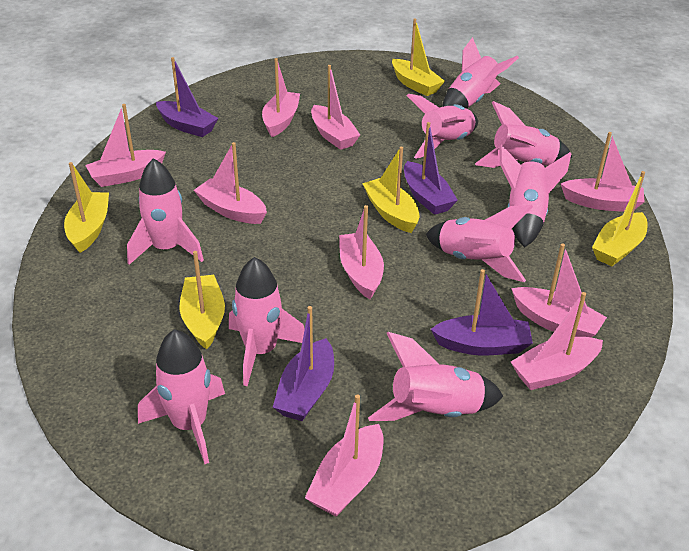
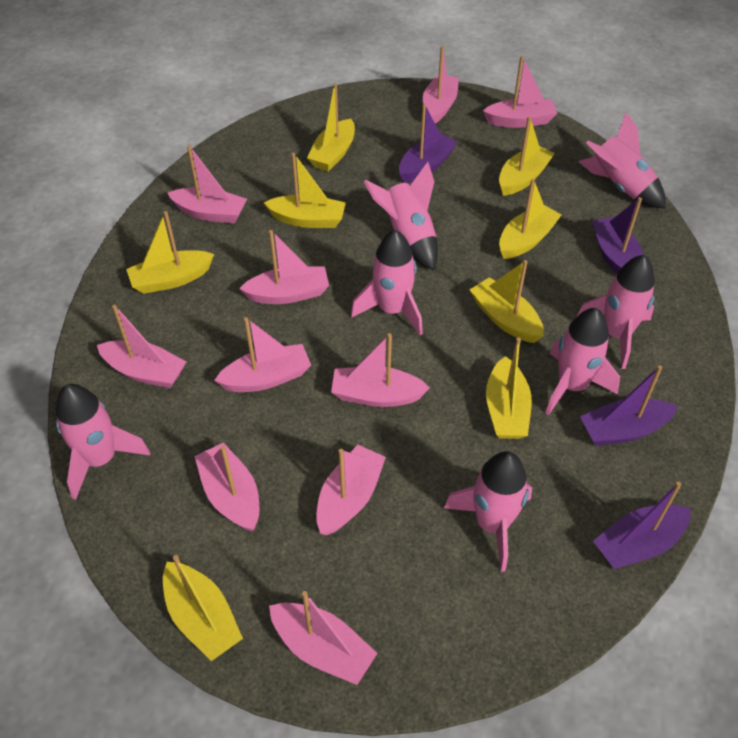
pink boat: 9 -> 10
pink rocket: 9 -> 7
yellow boat: 5 -> 8

